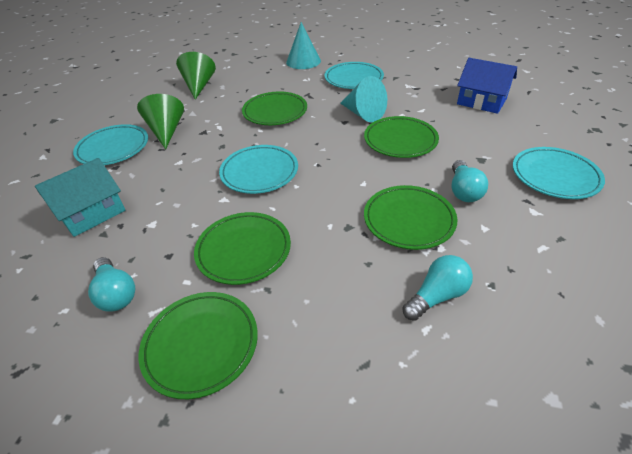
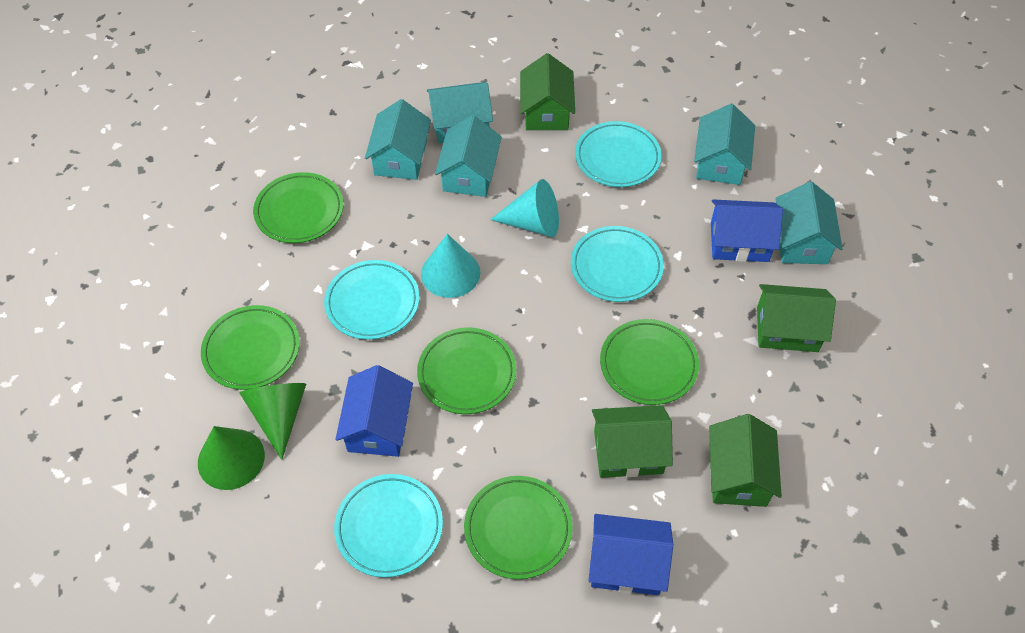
blue house: 1 -> 3
green house: 0 -> 4
turquoise house: 1 -> 5
turquoise light bulb: 3 -> 0

